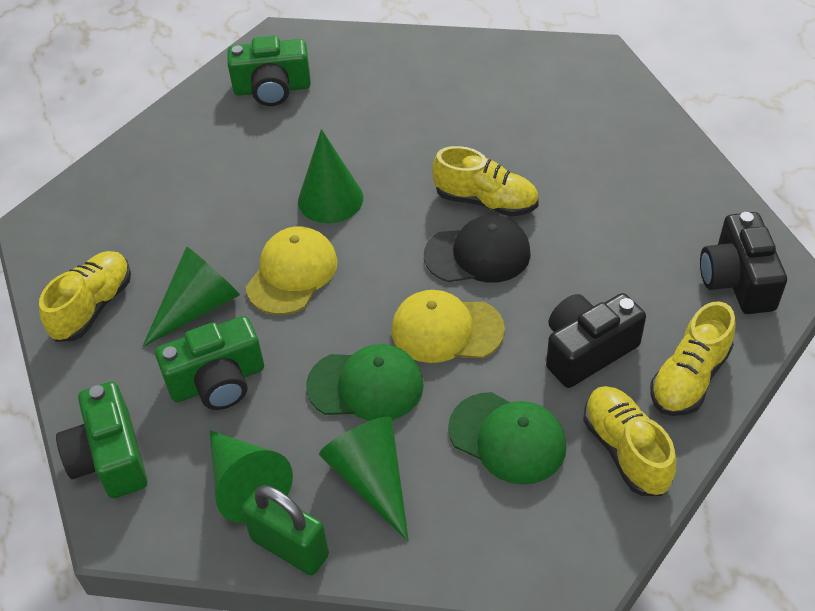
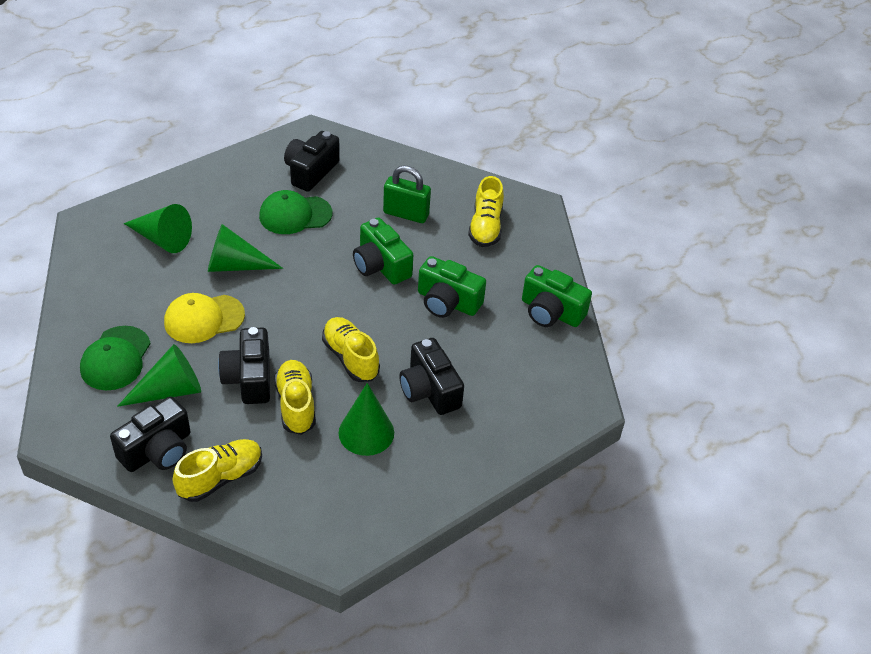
black camera: 2 -> 4
black cap: 1 -> 0
yellow cap: 2 -> 1

